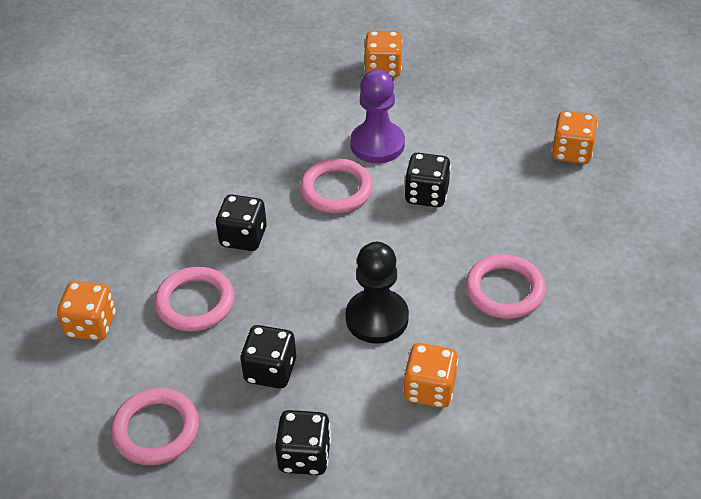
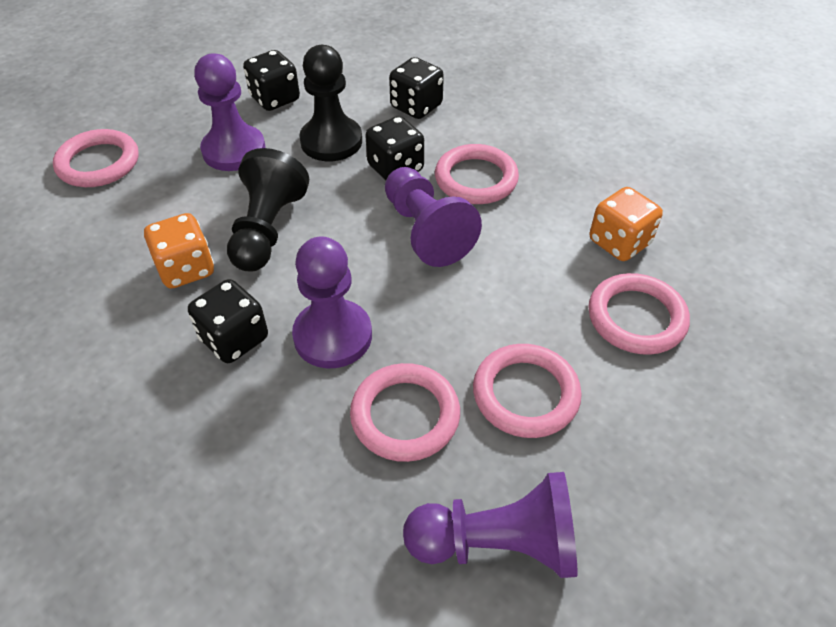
black pawn: 1 -> 2
orange dice: 4 -> 2
pink ring: 4 -> 5
purple pawn: 1 -> 4

